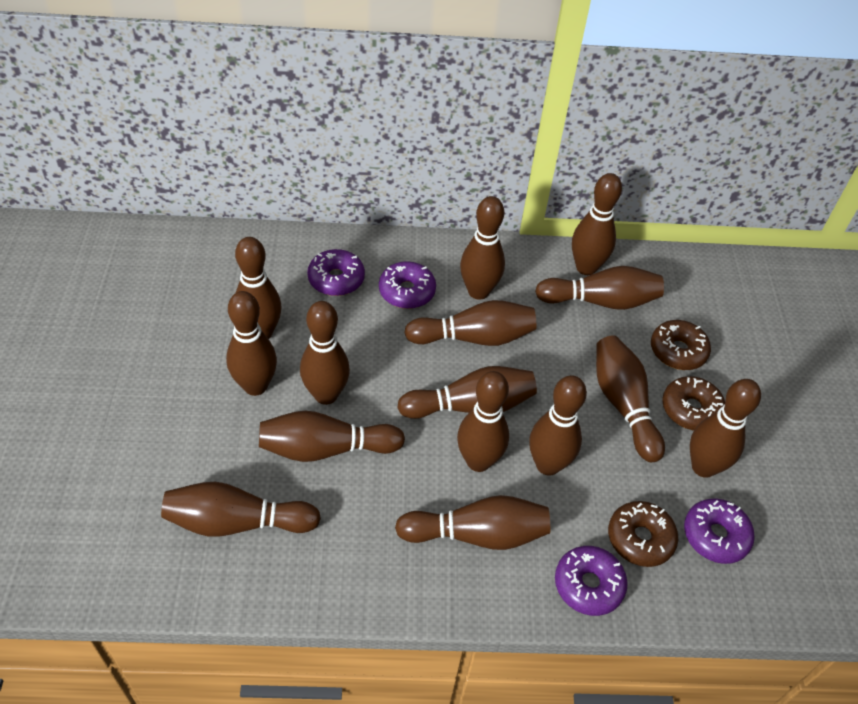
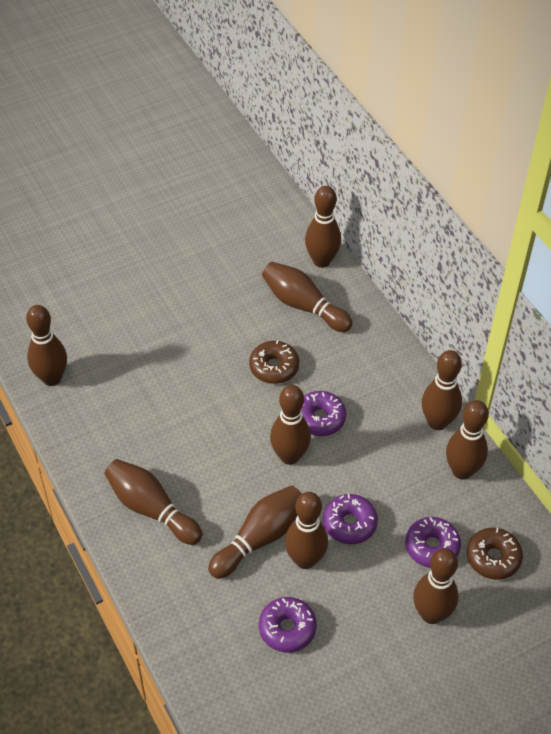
brown bowling pin: 15 -> 10
brown donut: 3 -> 2

